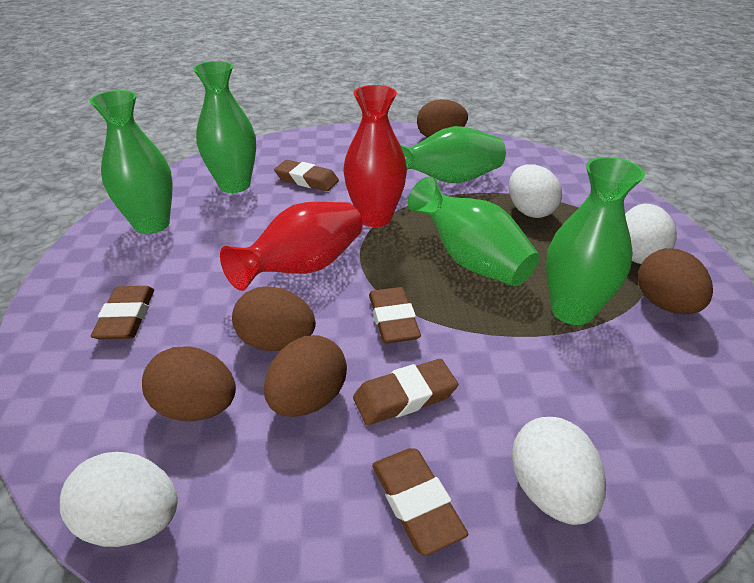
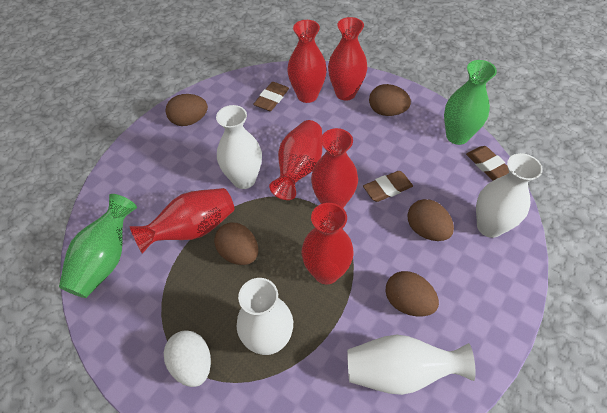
brown eraser: 5 -> 3
green vase: 5 -> 2
red vase: 2 -> 6
white egg: 4 -> 1
white vase: 0 -> 4

